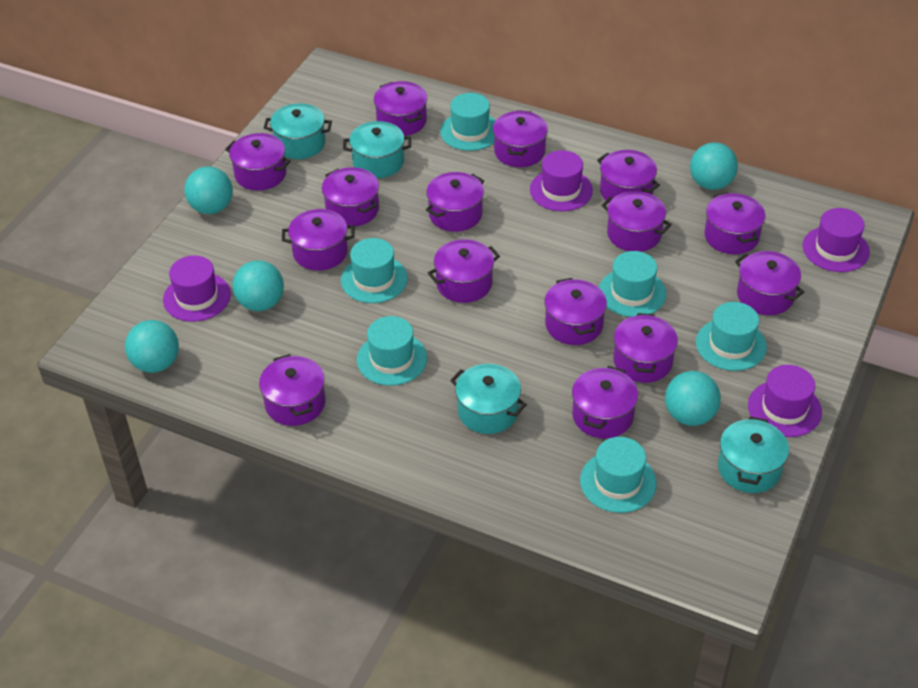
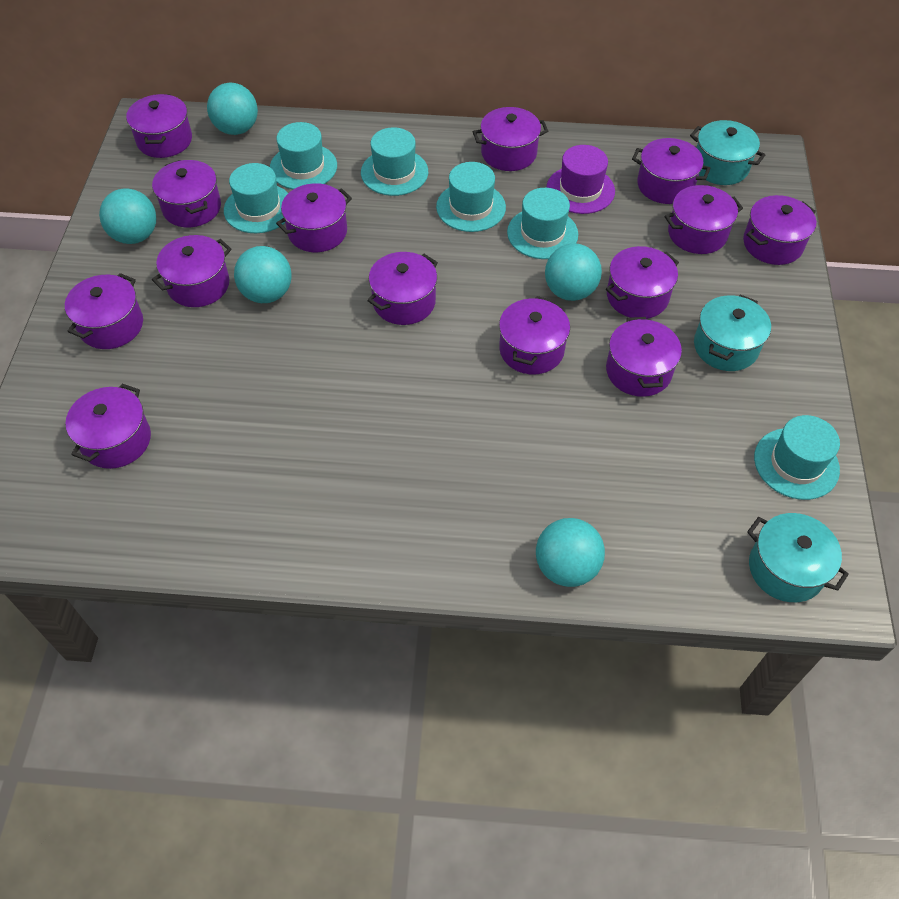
purple hat: 4 -> 1
purple pot: 15 -> 14
turquoise pot: 4 -> 3

